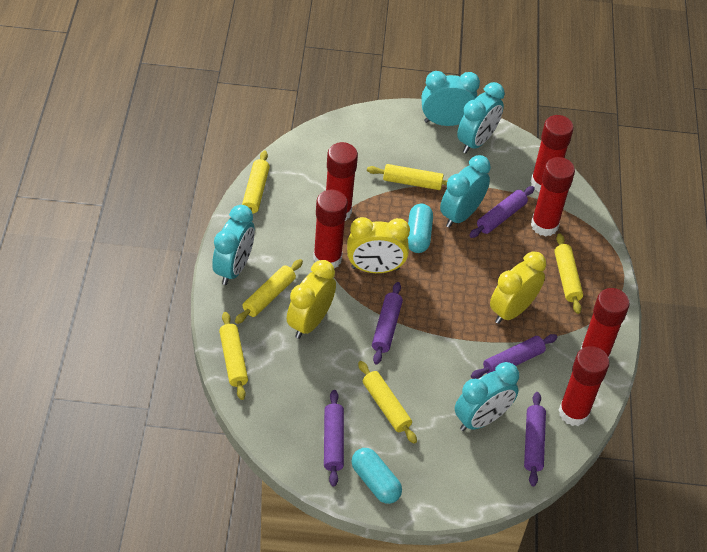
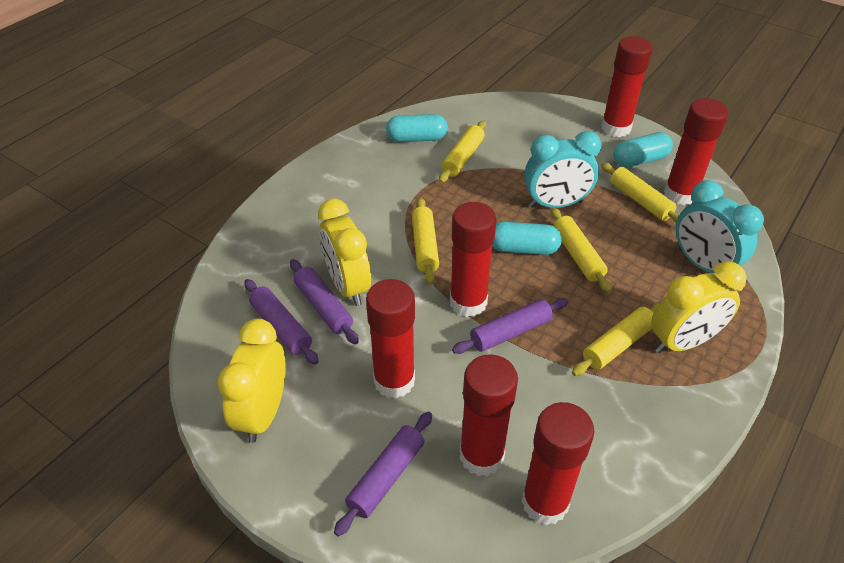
purple rolling pin: 5 -> 4
turquoise capsule: 2 -> 3
turquoise clock: 5 -> 2
yellow rolling pin: 6 -> 5

